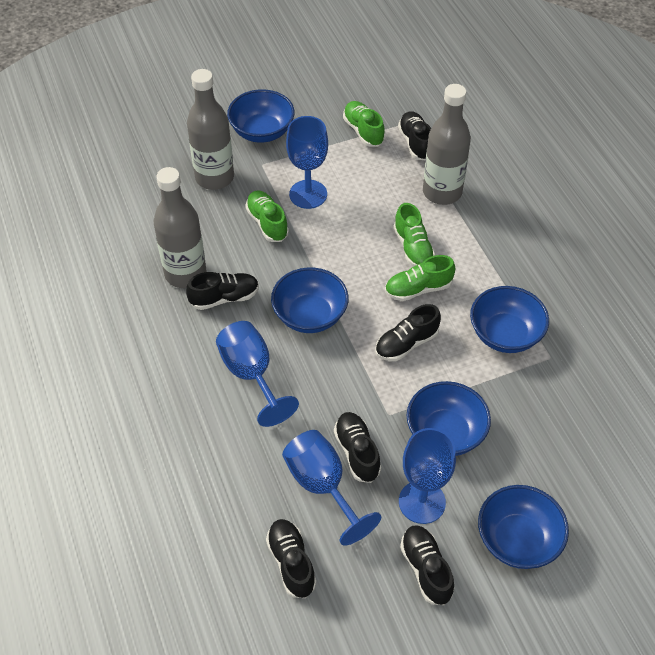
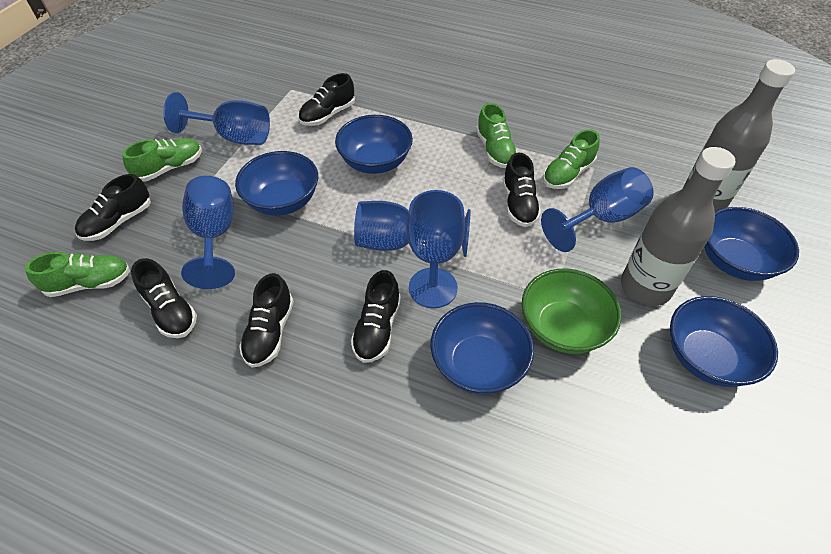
blue goblet: 4 -> 5
green bowl: 0 -> 1
grey bottle: 3 -> 2

